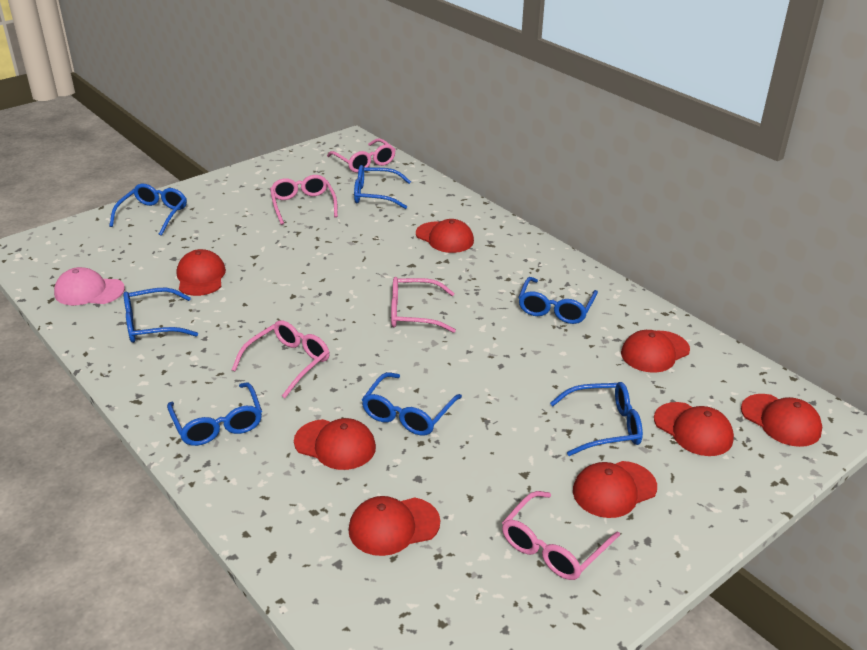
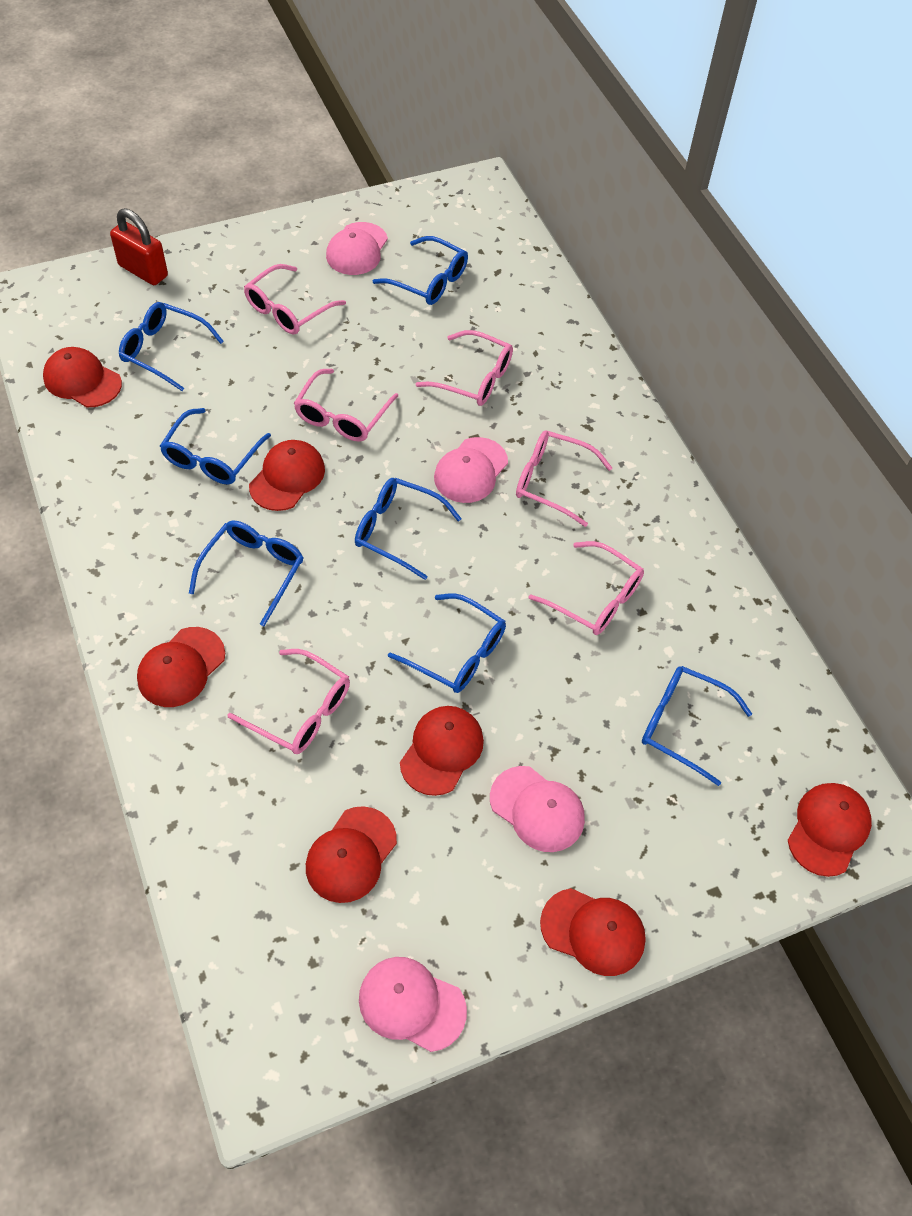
pink cap: 1 -> 4
pink glasses: 5 -> 6
red cap: 8 -> 7
red padlock: 0 -> 1

